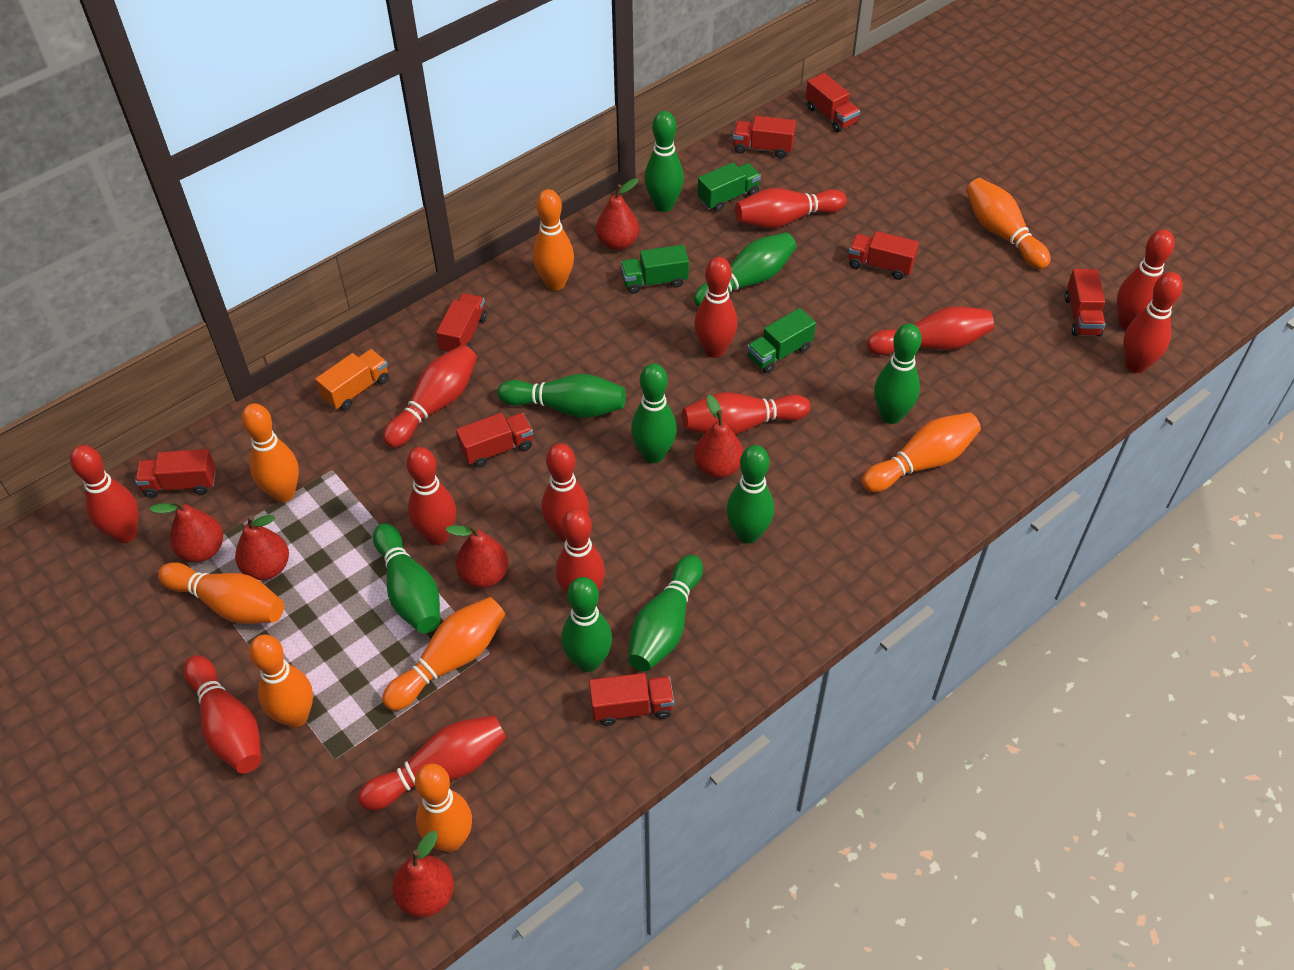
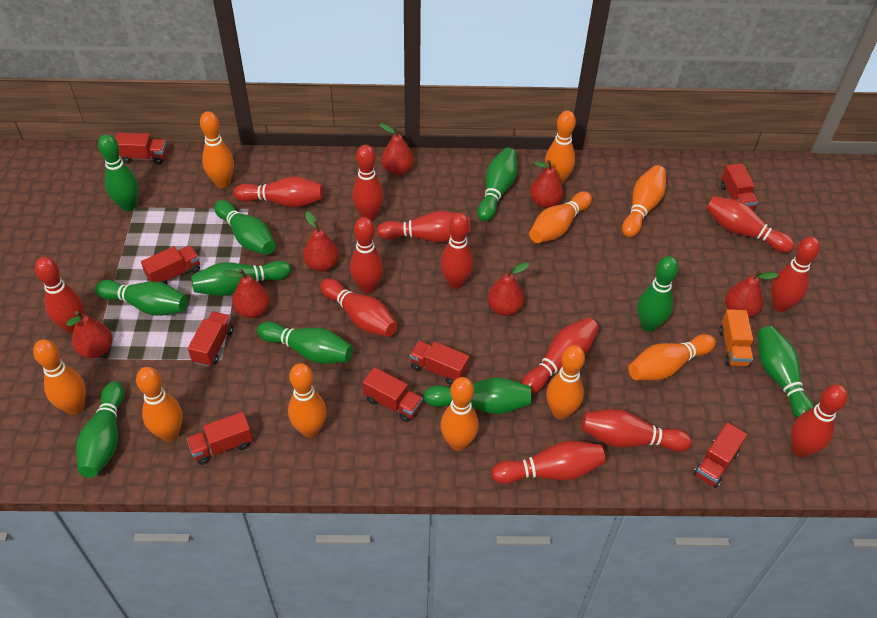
green bowling pin: 9 -> 10
green truck: 3 -> 0
orange bowling pin: 8 -> 10
red pear: 6 -> 7

